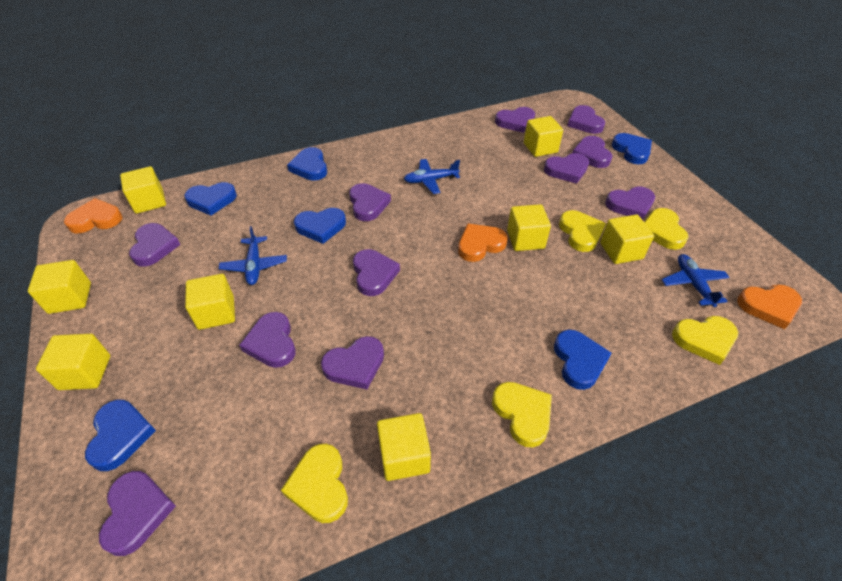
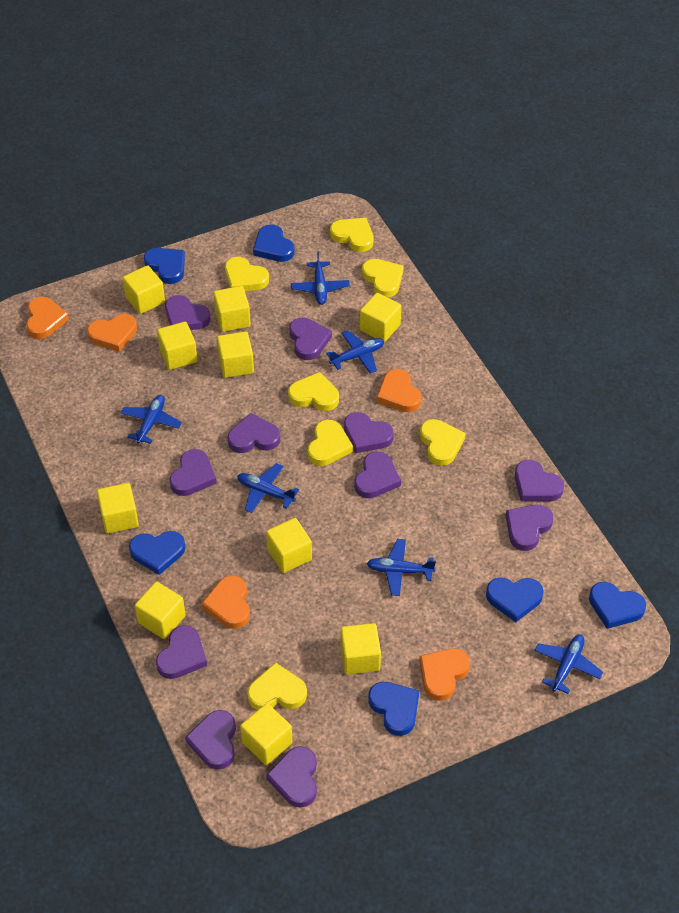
blue plane: 3 -> 6
orange heart: 3 -> 5
yellow cube: 8 -> 10
yellow heart: 5 -> 7

